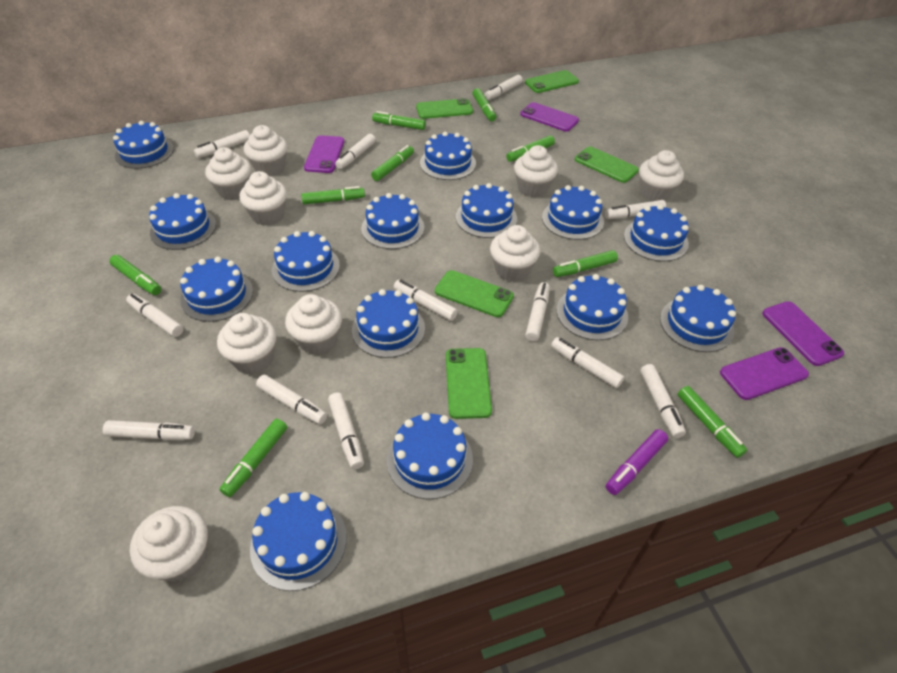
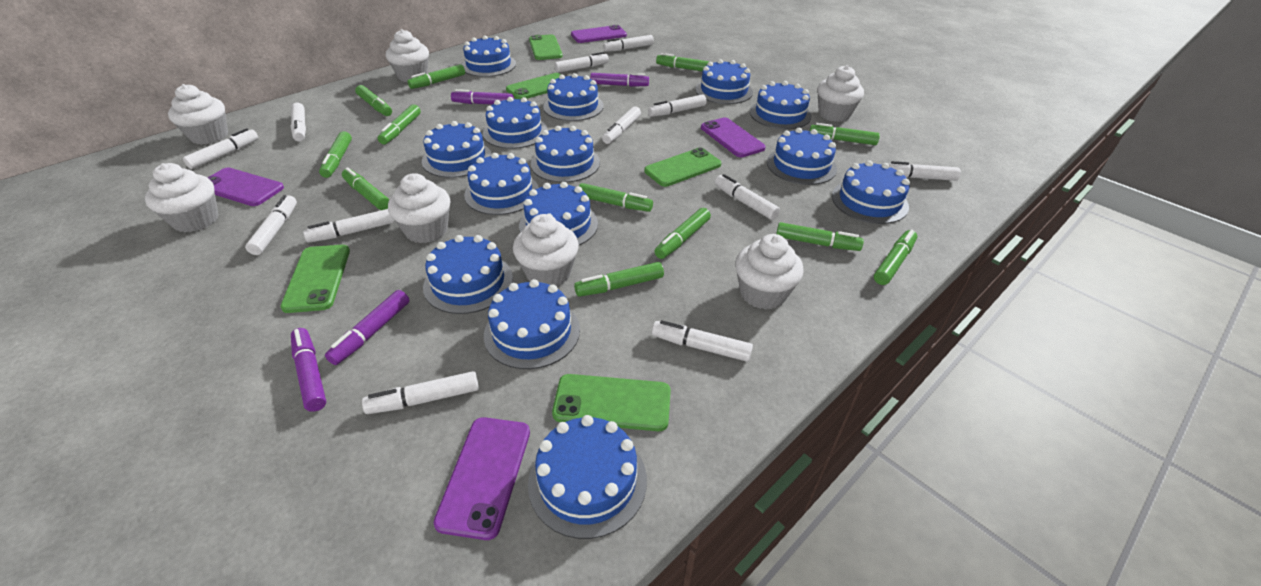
green marker: 9 -> 12
purple marker: 1 -> 4
white cupcake: 9 -> 7

